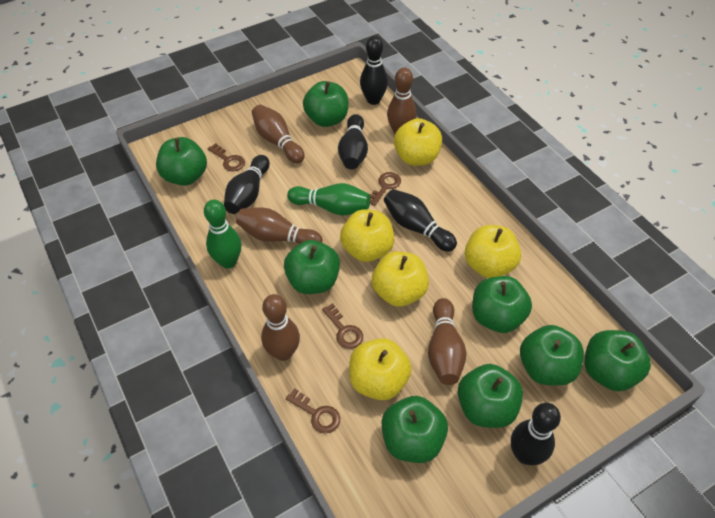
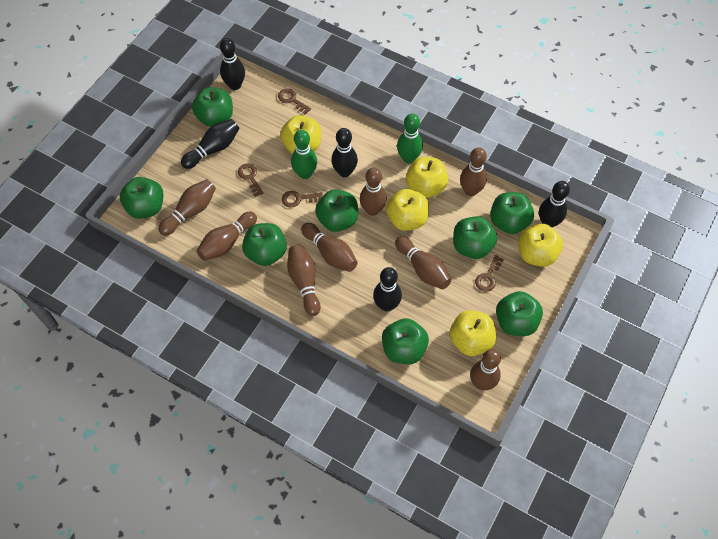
brown bowling pin: 5 -> 8

